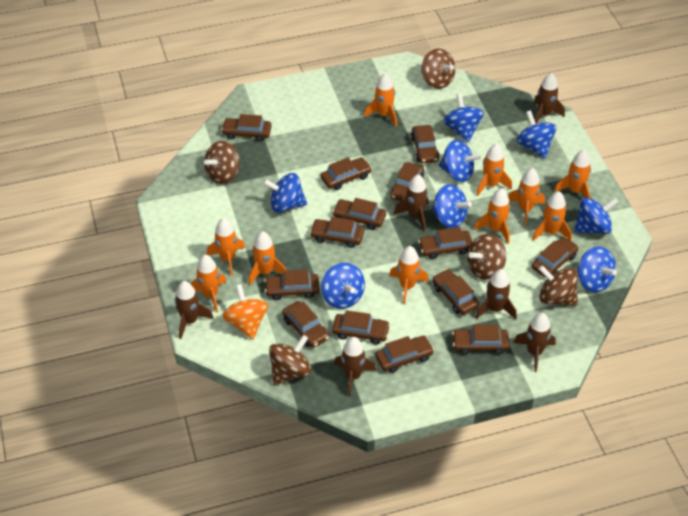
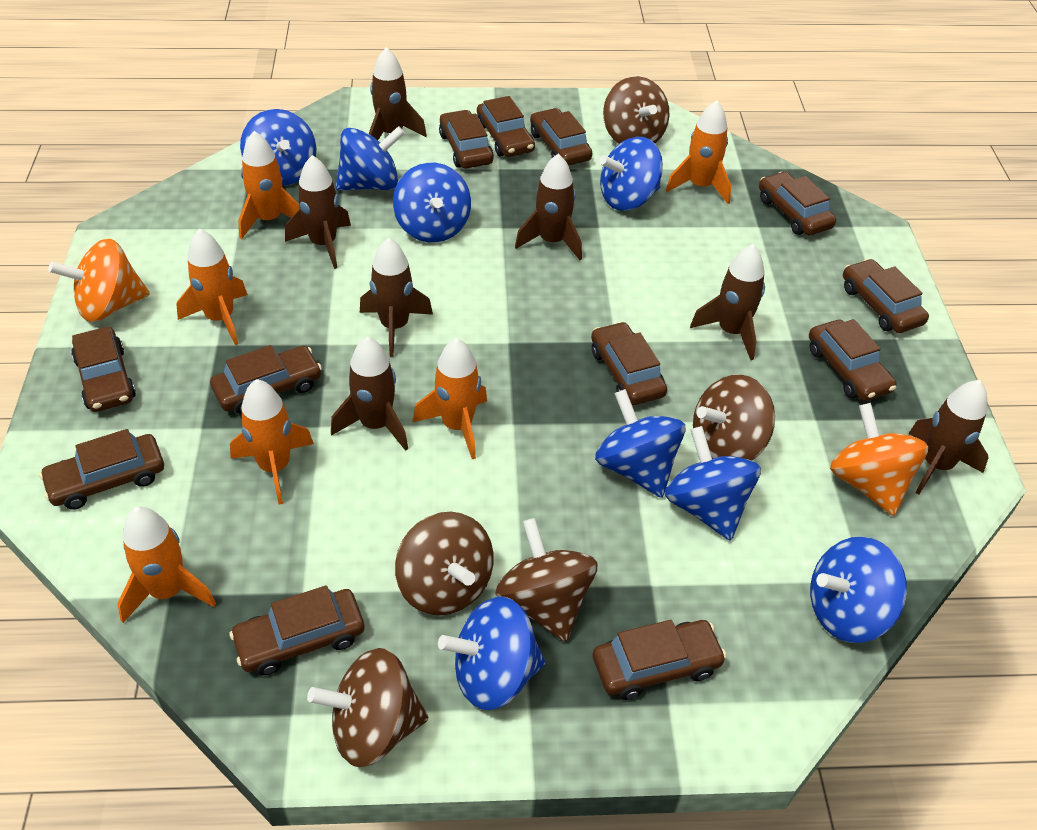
brown car: 14 -> 12
brown rocket: 6 -> 7
orange rocket: 10 -> 6
orange spinning top: 1 -> 2

